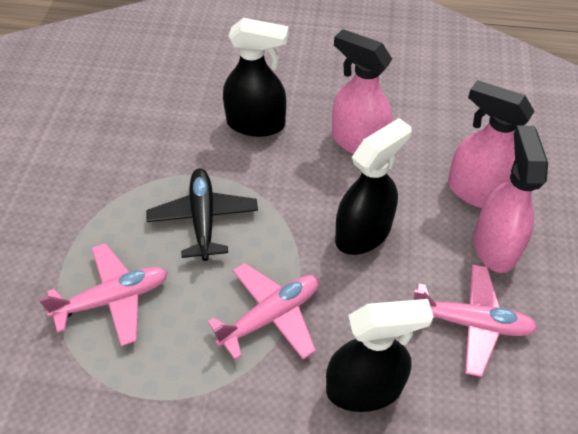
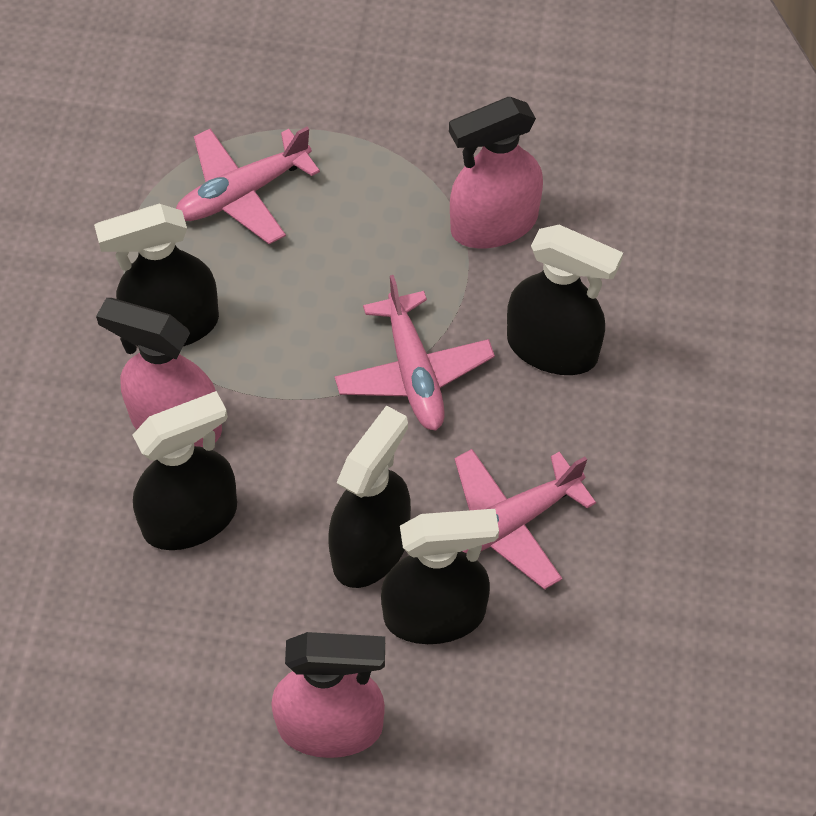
black plane: 1 -> 0
black spray bottle: 3 -> 5

